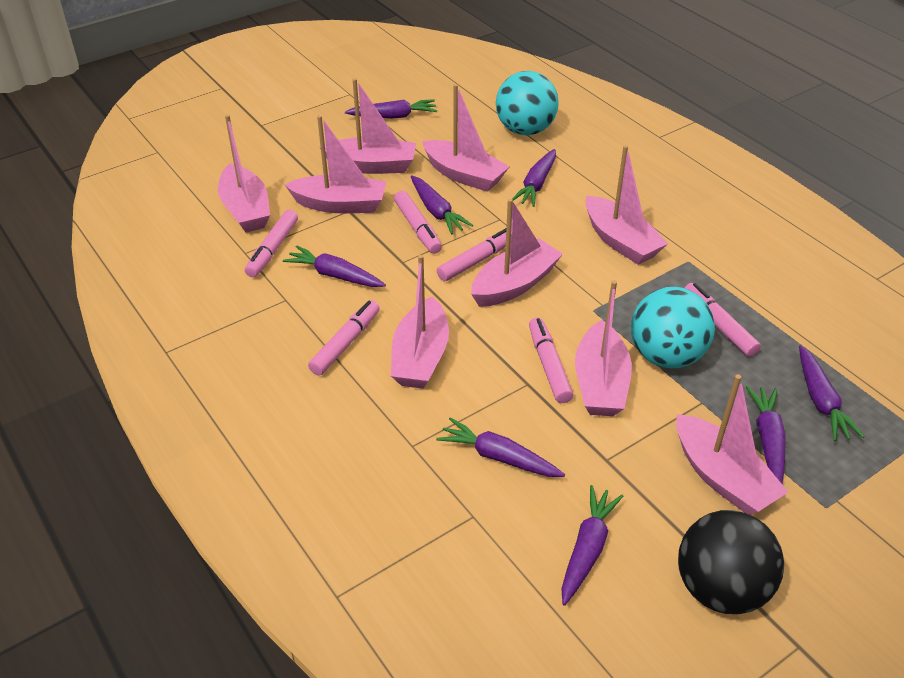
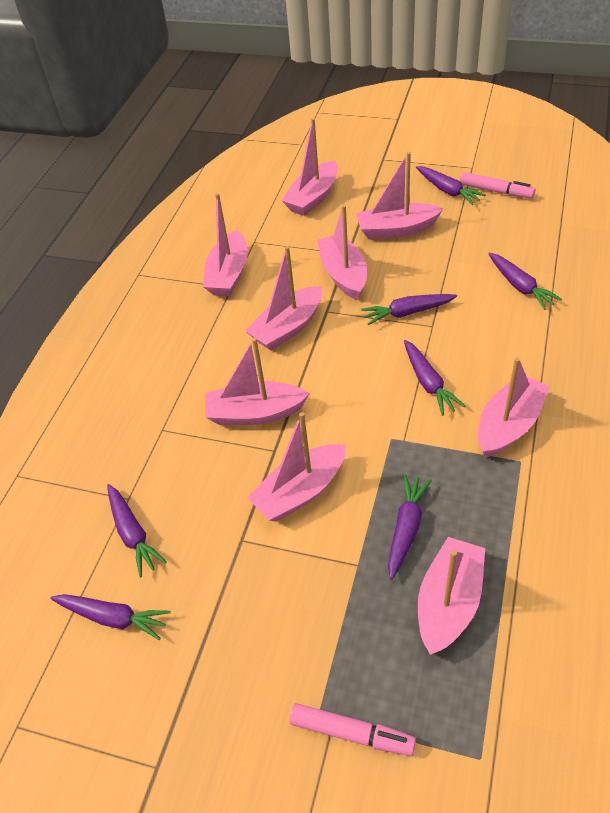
black ball: 1 -> 0
pink marker: 6 -> 2
purple carrot: 8 -> 7
turquoise ball: 2 -> 0

